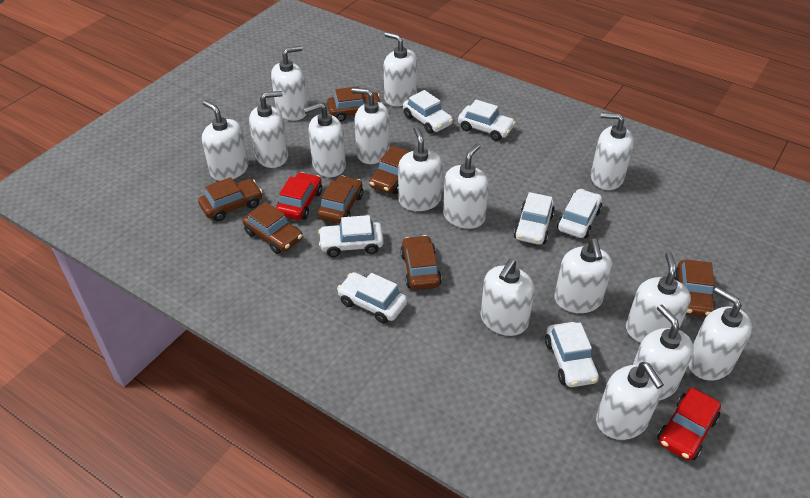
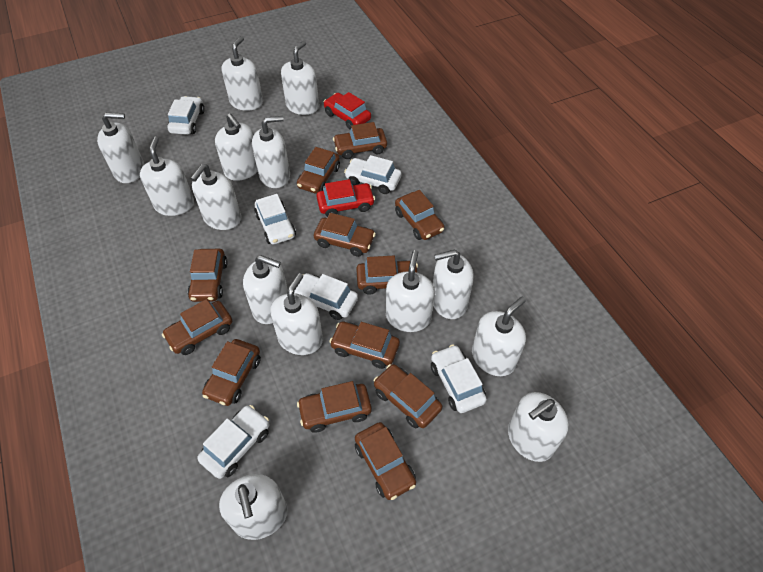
brown car: 7 -> 12
white car: 7 -> 6
white soap dispenser: 15 -> 14

